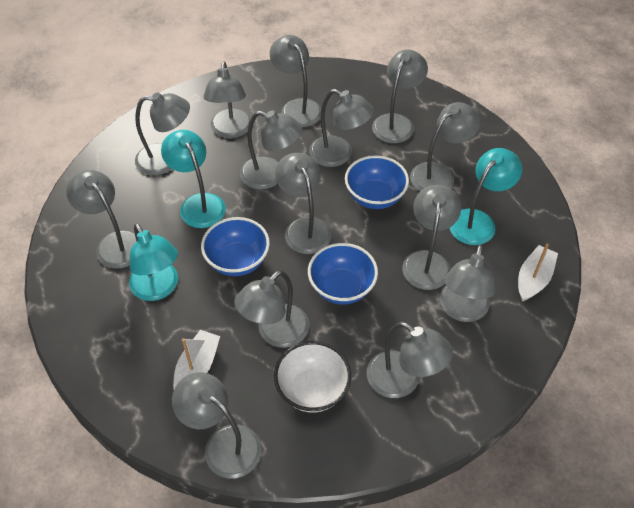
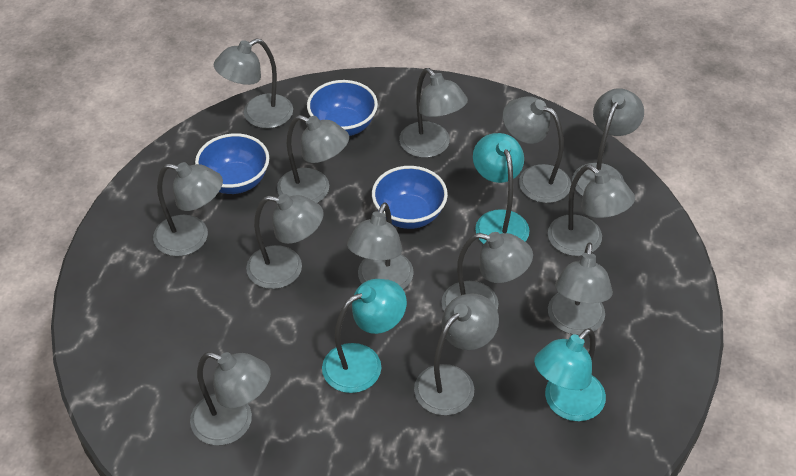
grey lamp: 14 -> 13
white boat: 2 -> 0
white bowl: 1 -> 0

